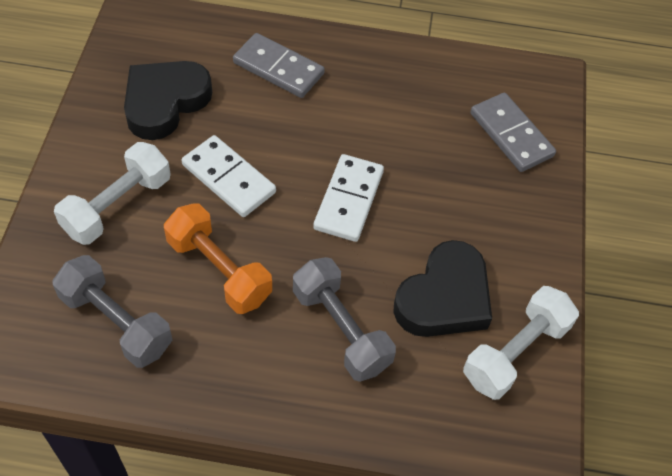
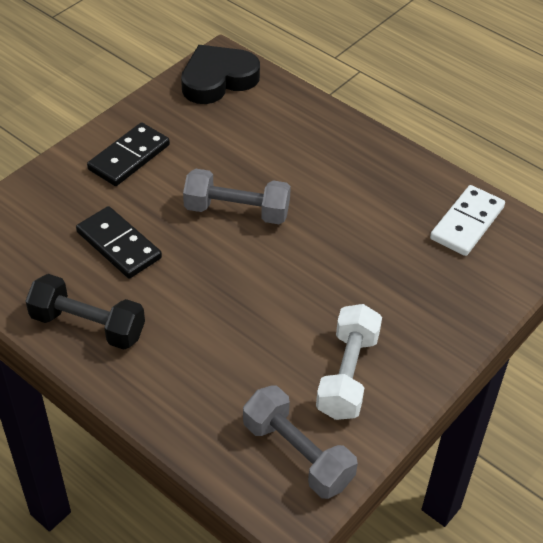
black domino: 0 -> 2
black dumbbell: 0 -> 1
black heart: 2 -> 1
grey domino: 2 -> 0
orange dumbbell: 1 -> 0
white domino: 2 -> 1
white dumbbell: 2 -> 1

